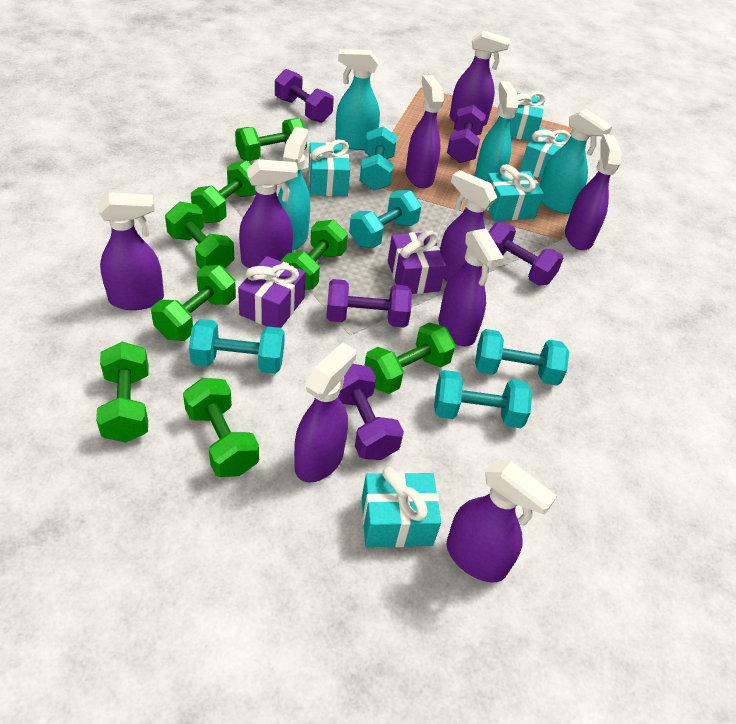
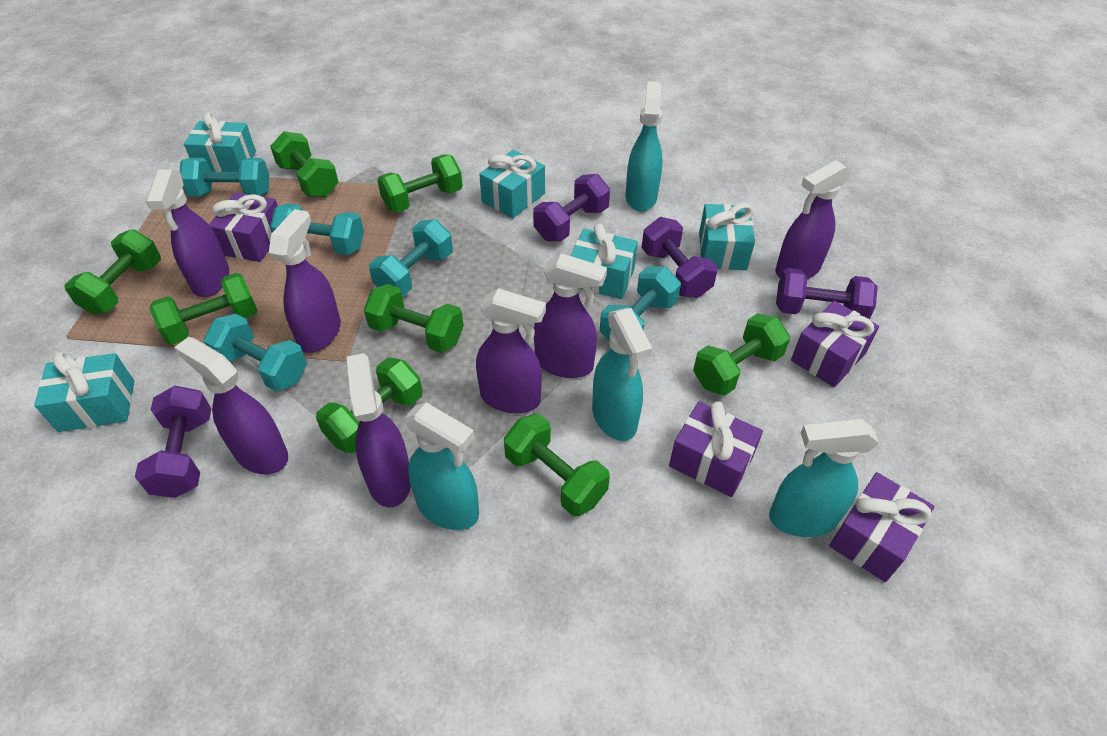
purple dumbbell: 5 -> 4
purple gift: 2 -> 4
purple spray bottle: 9 -> 7

